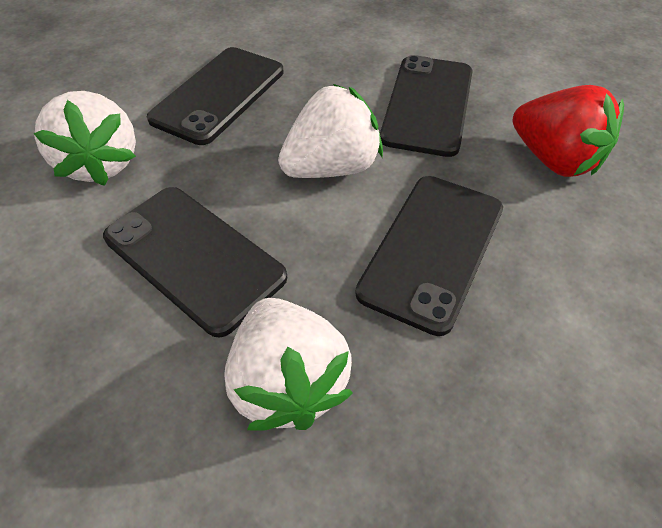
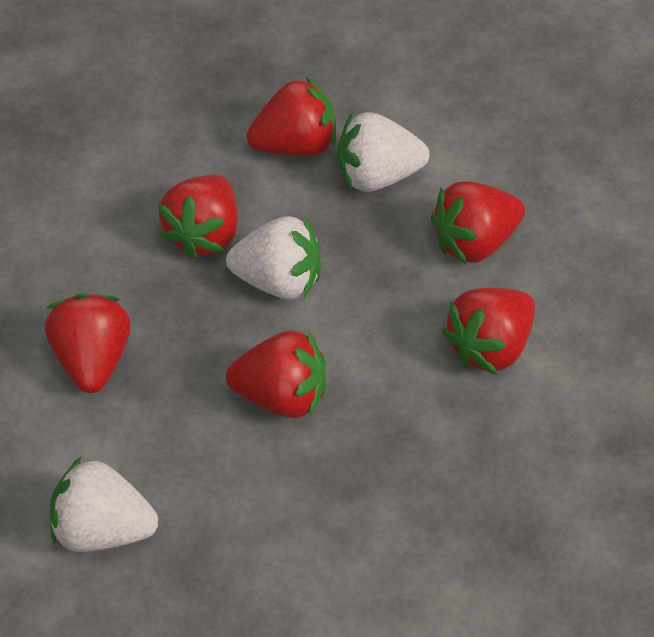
black phone: 4 -> 0
red strawberry: 1 -> 6

